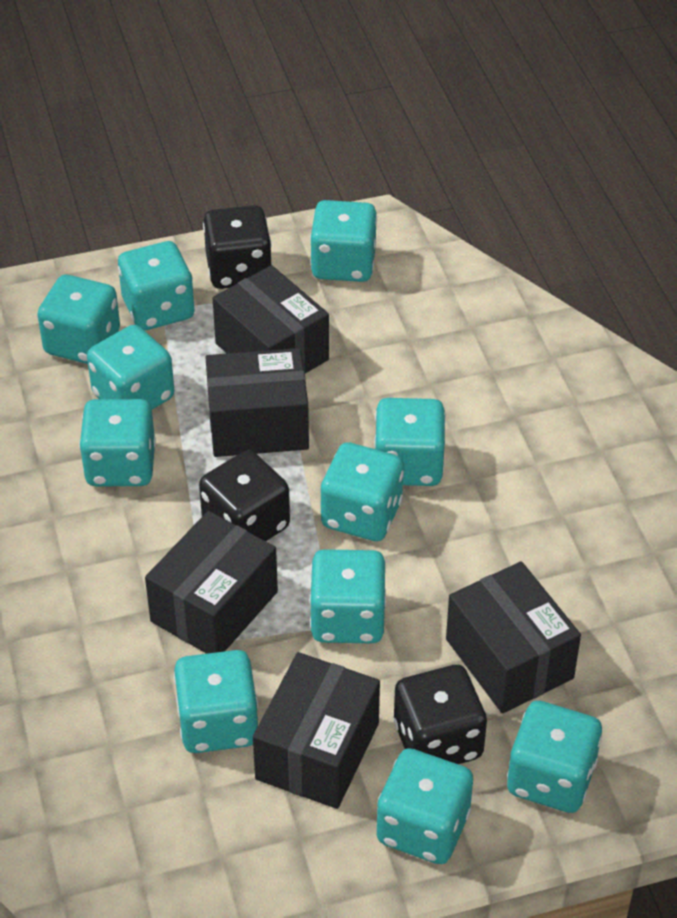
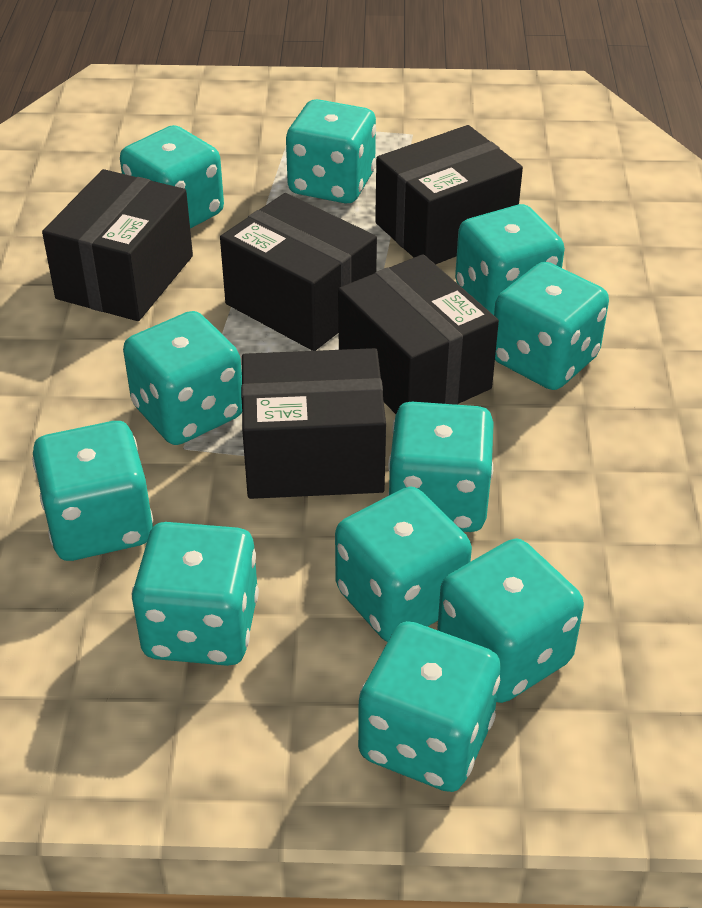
black dice: 3 -> 0

